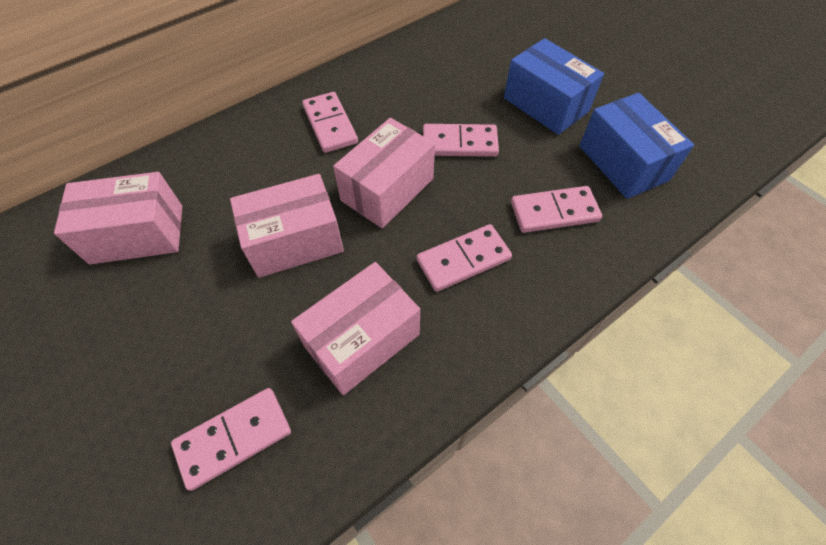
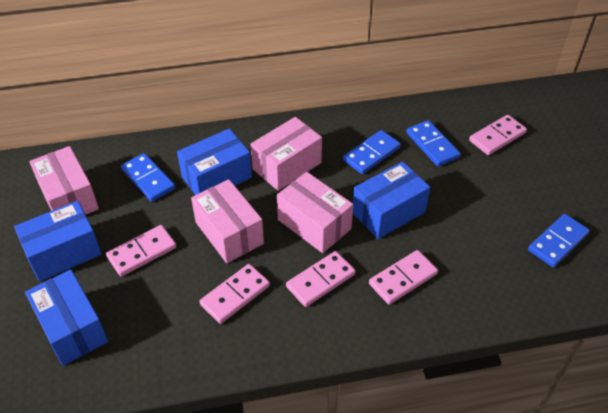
blue box: 2 -> 4
blue domino: 0 -> 4

